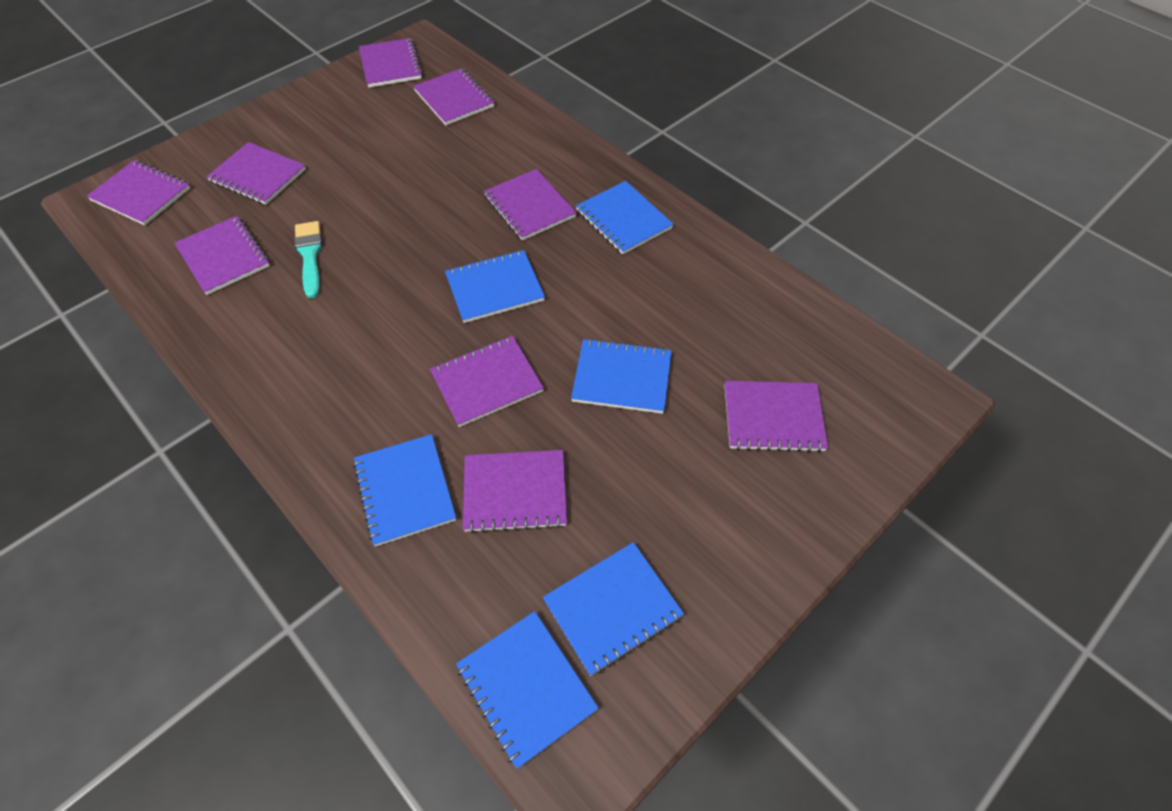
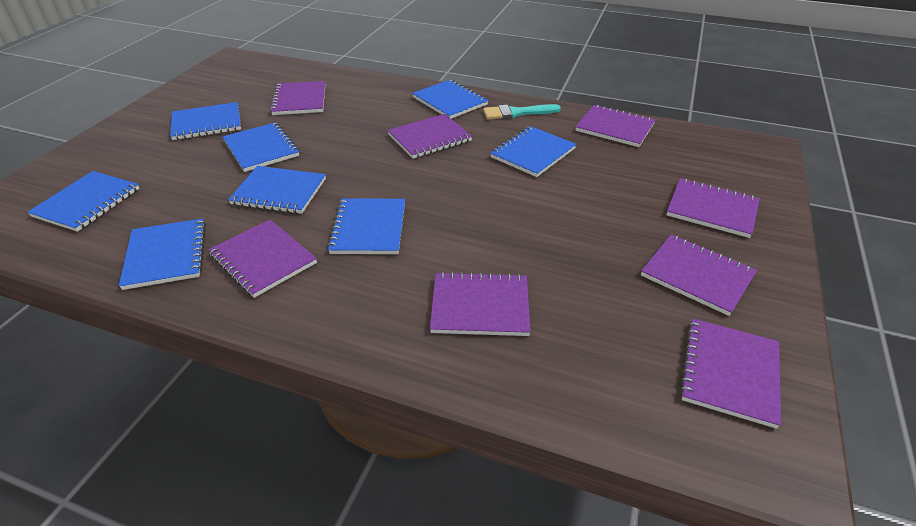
blue notebook: 6 -> 8
purple notebook: 9 -> 8

